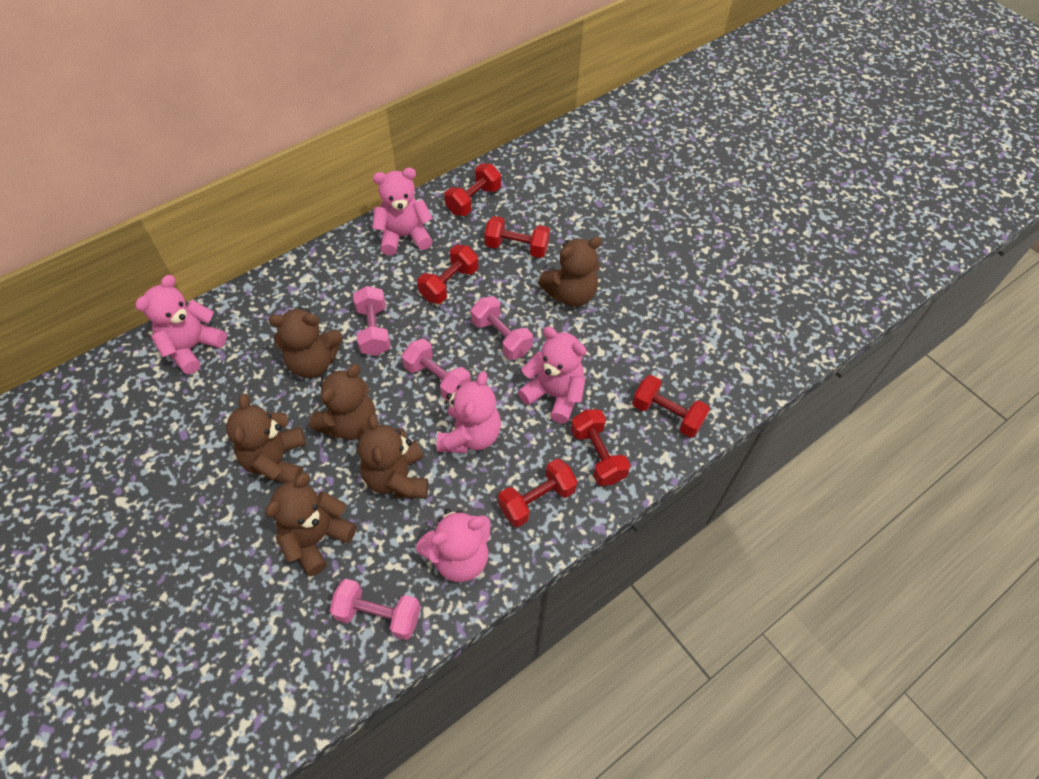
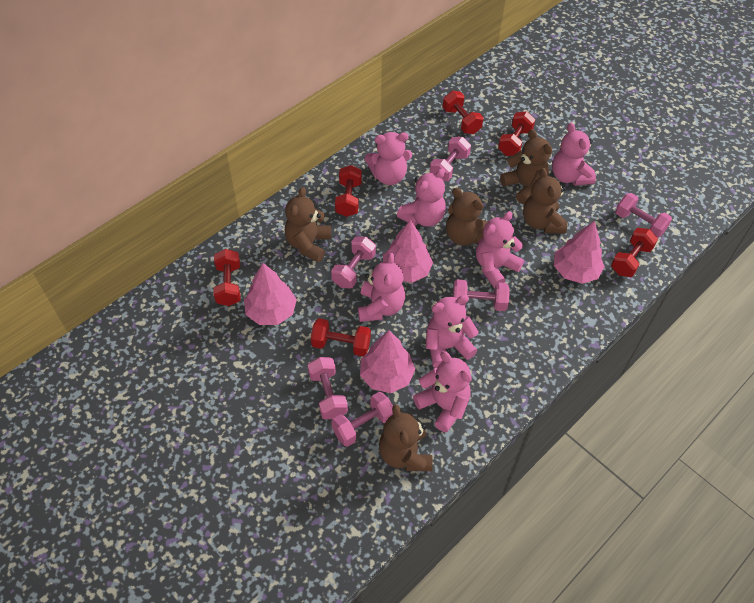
brown teddy bear: 6 -> 5
pink dumbbell: 4 -> 6
pink teddy bear: 5 -> 7
pink tree: 0 -> 4

